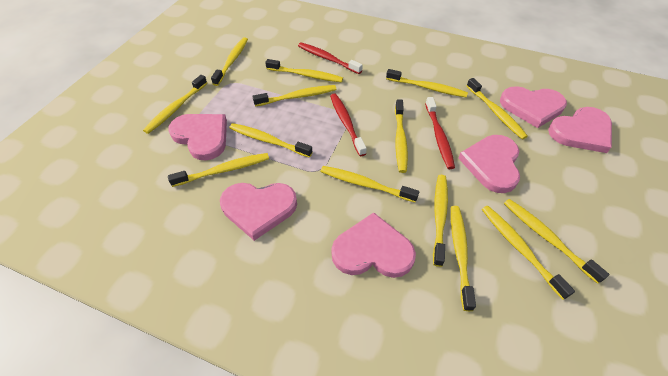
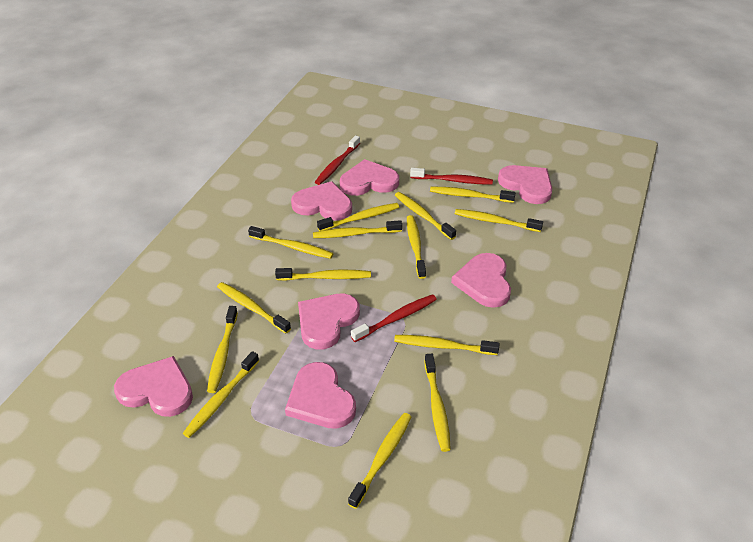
pink heart: 6 -> 7

